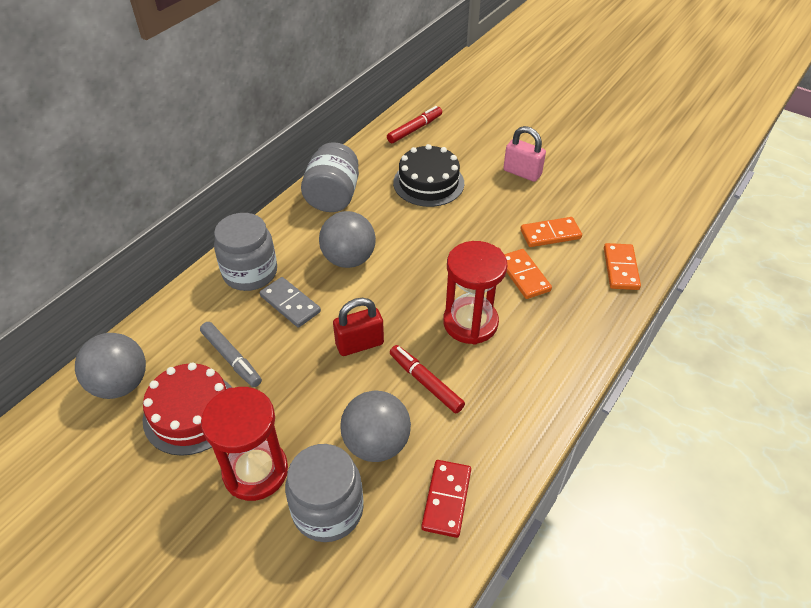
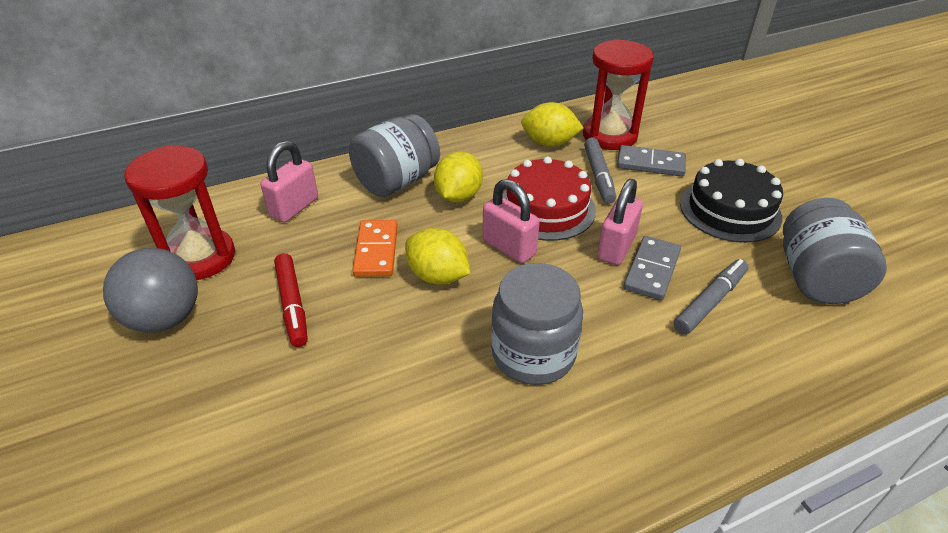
grey ball: 3 -> 1
grey domino: 1 -> 2
grey marker: 1 -> 2
orange domino: 3 -> 1
pink padlock: 1 -> 3
red domino: 1 -> 0
red marker: 2 -> 1
red padlock: 1 -> 0
yellow lemon: 0 -> 3

